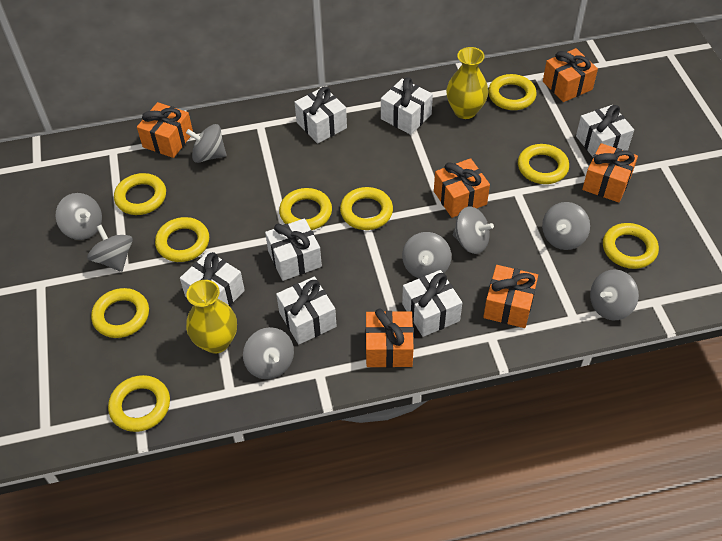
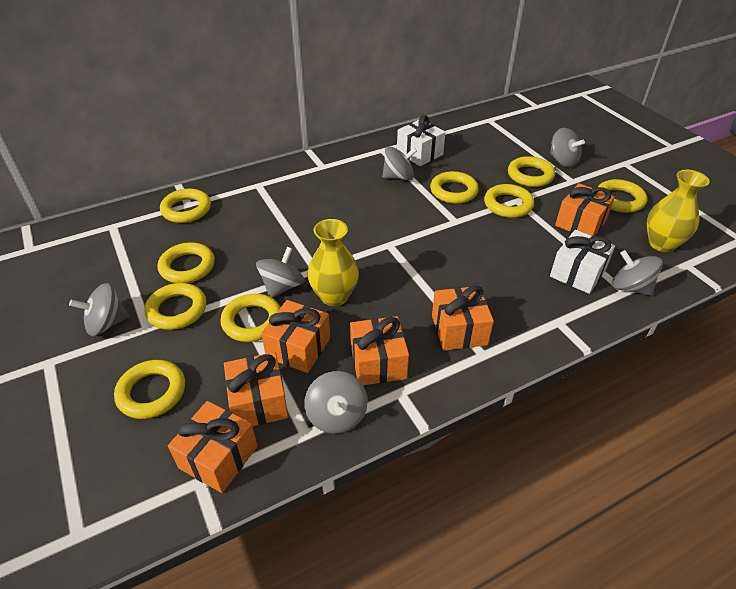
grey spinning top: 8 -> 6
white gift: 7 -> 2

